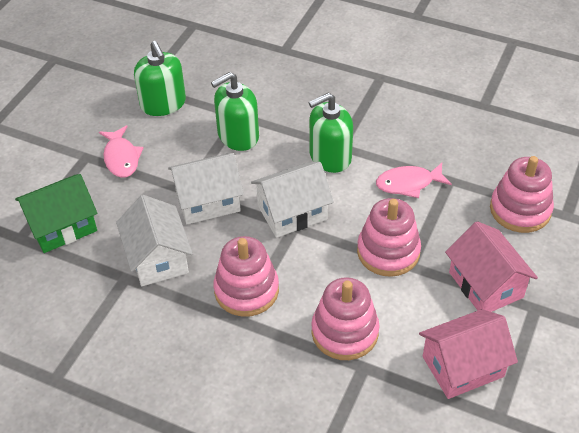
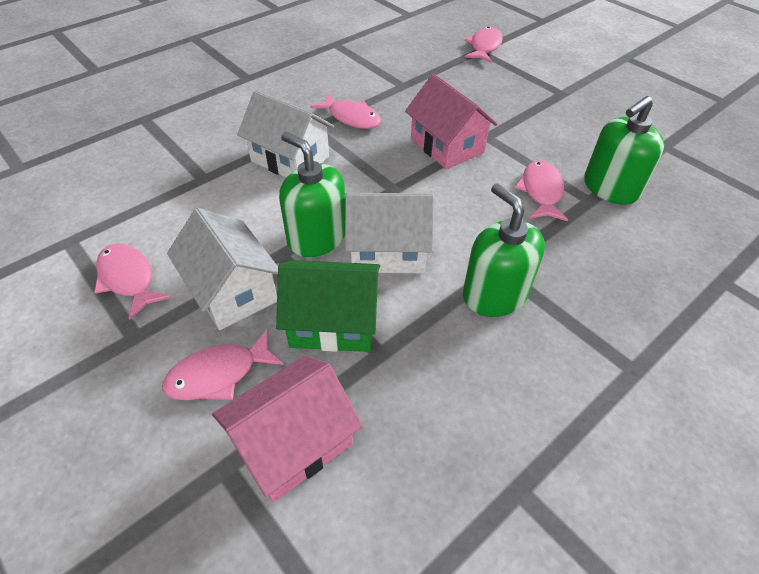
pink fish: 2 -> 5
pink stacking toy: 4 -> 0

